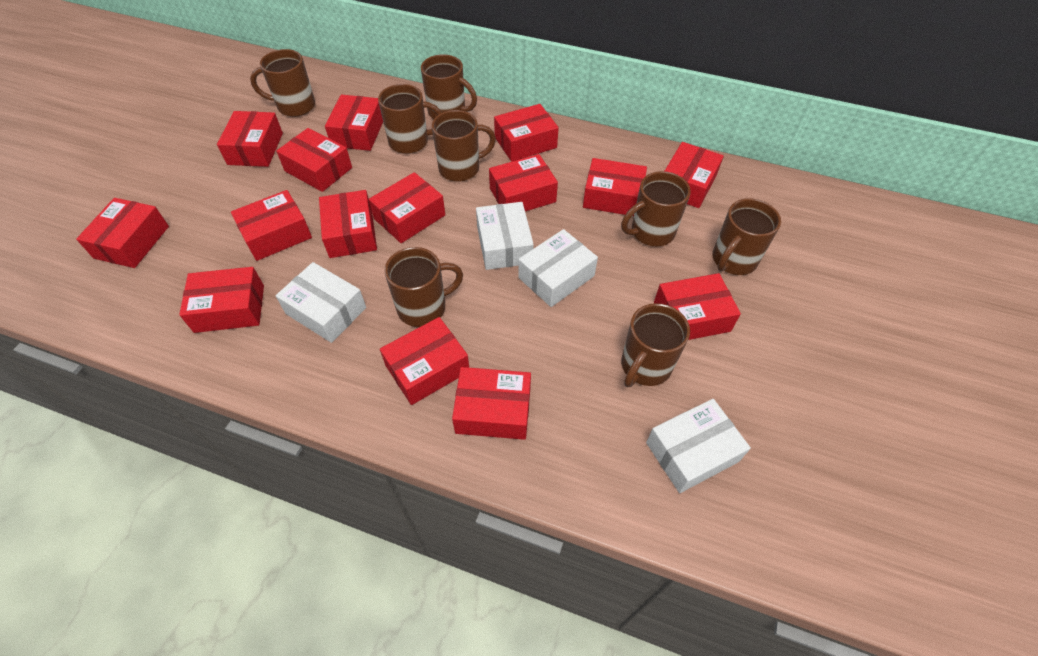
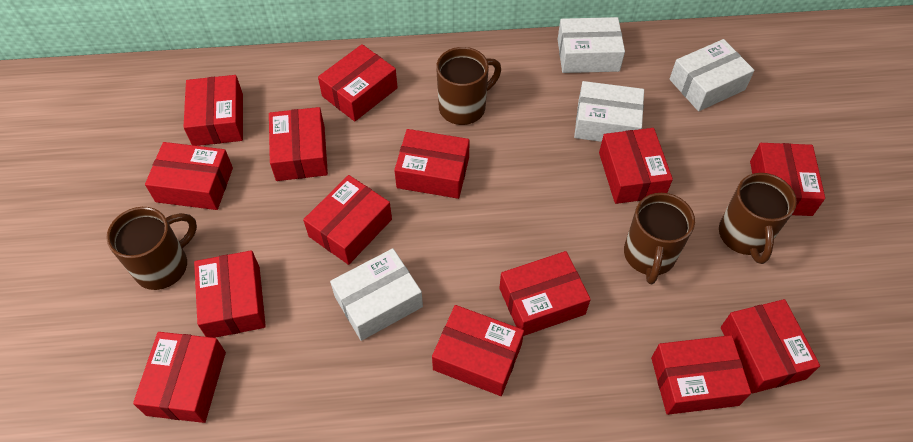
brown mug: 8 -> 4
red box: 15 -> 14

